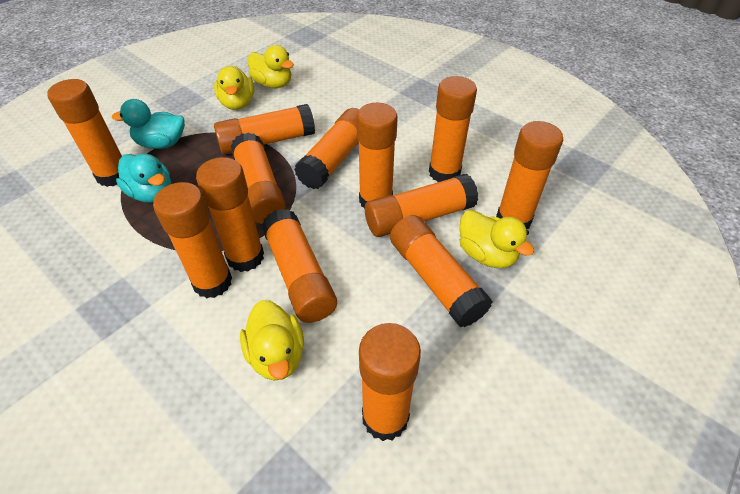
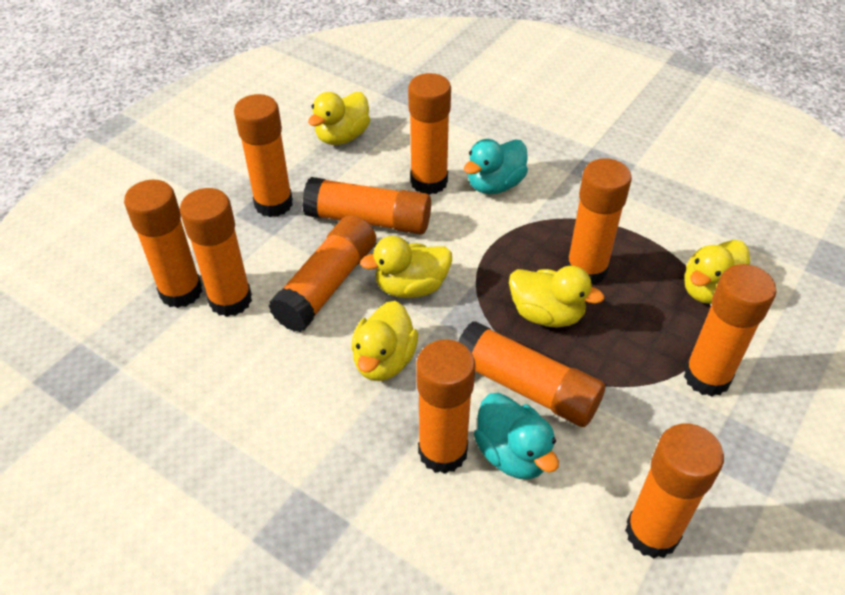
orange glue stick: 13 -> 11
yellow duck: 4 -> 5

